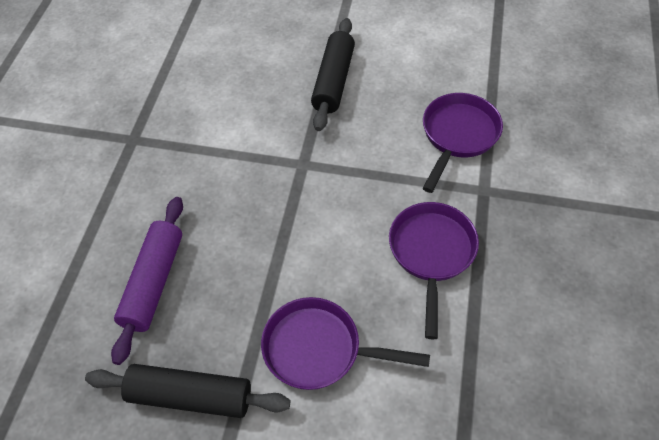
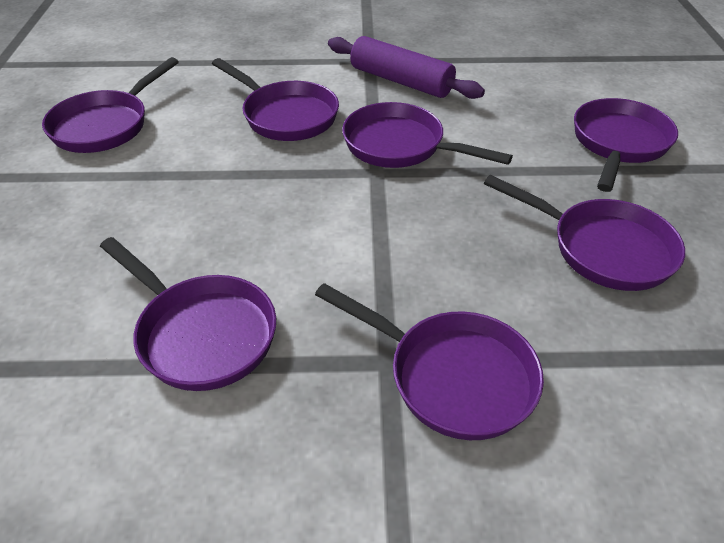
black rolling pin: 2 -> 0
purple pan: 3 -> 7

